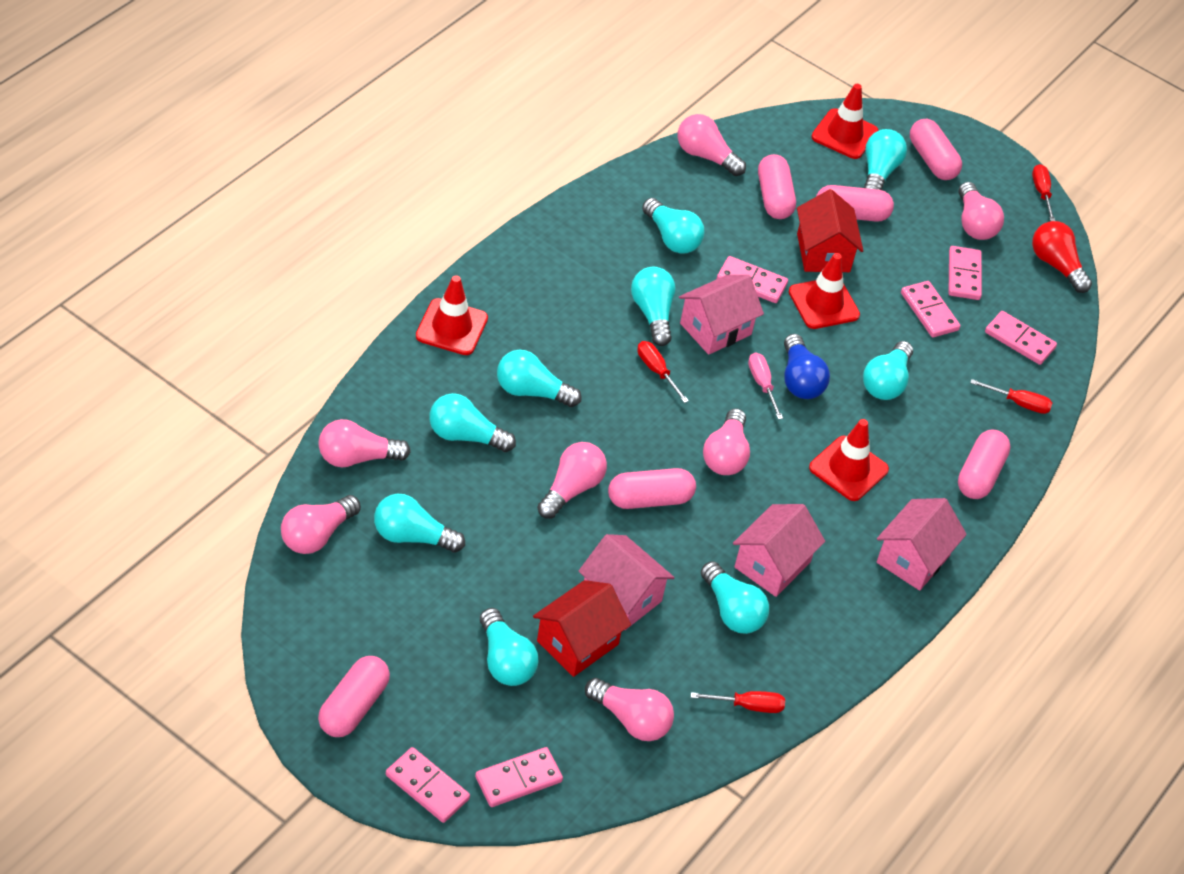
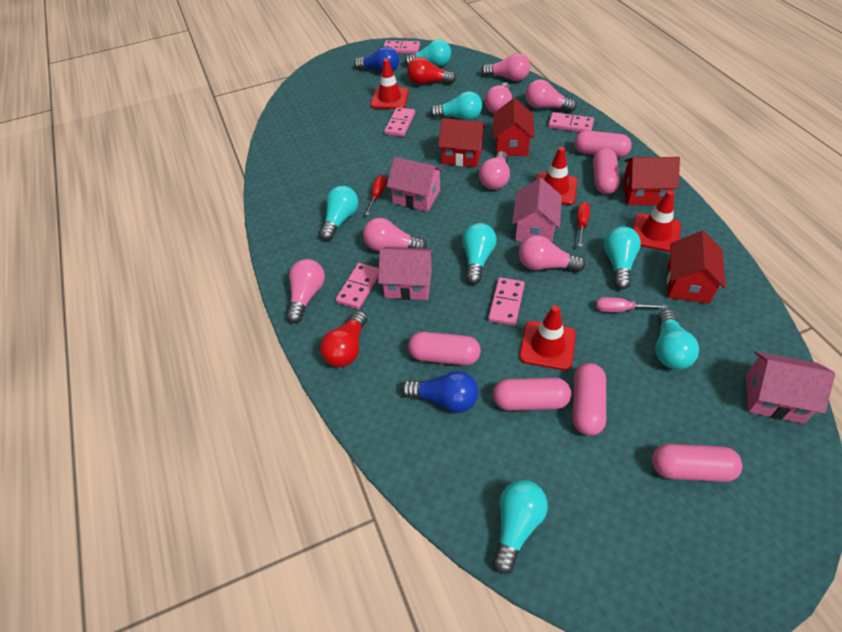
blue light bulb: 1 -> 2
pink domino: 6 -> 5
red house: 2 -> 4
red light bulb: 1 -> 2
red screwdriver: 4 -> 2
turquoise light bulb: 9 -> 7

